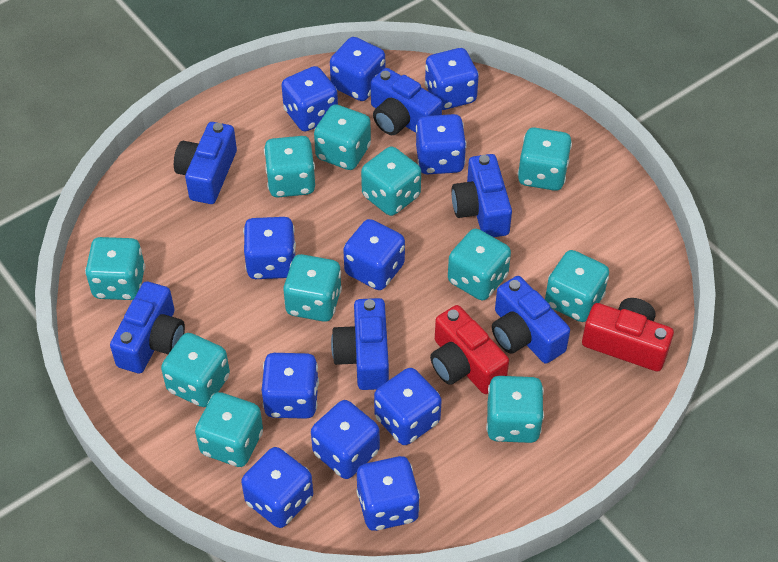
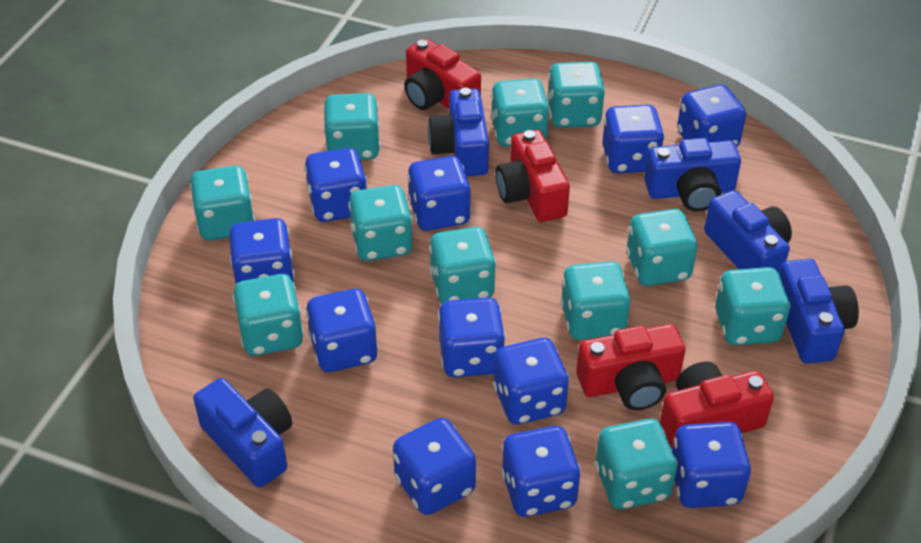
blue camera: 6 -> 5
red camera: 2 -> 4

